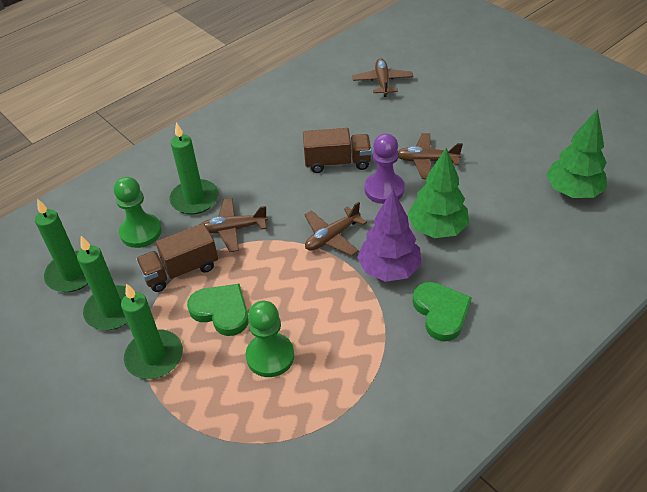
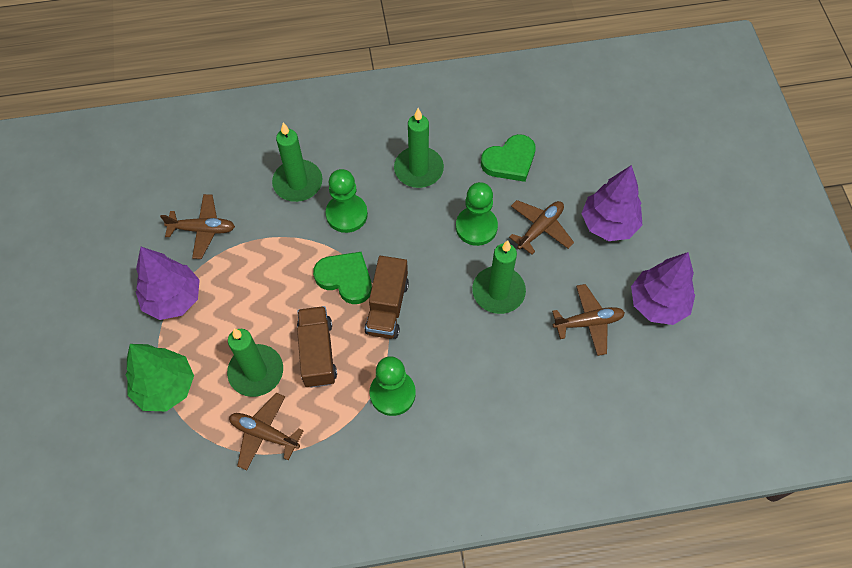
green pawn: 2 -> 3
green tree: 2 -> 1
purple pawn: 1 -> 0
purple tree: 1 -> 3

